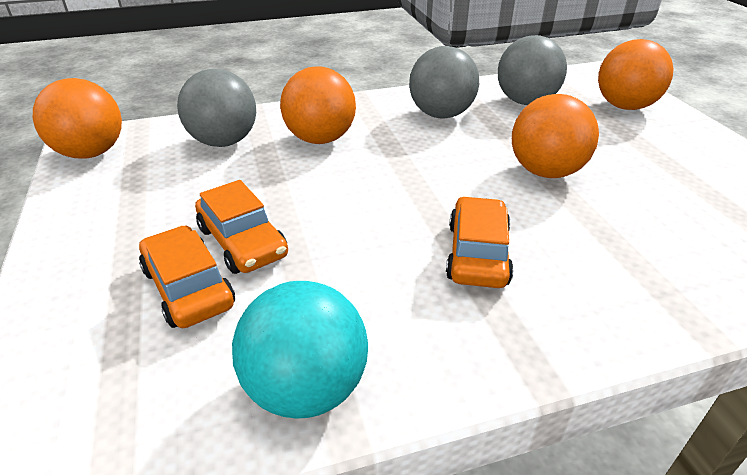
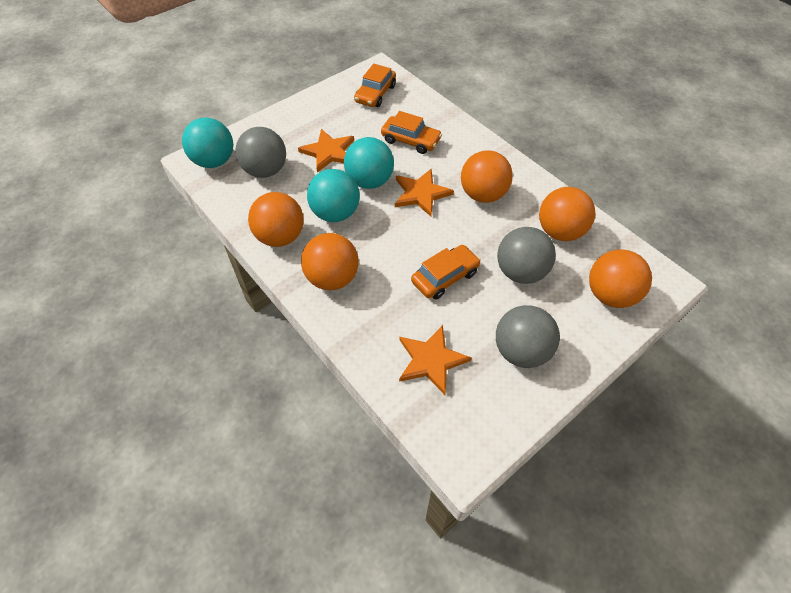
orange ball: 4 -> 5
orange star: 0 -> 3
turquoise ball: 1 -> 3

